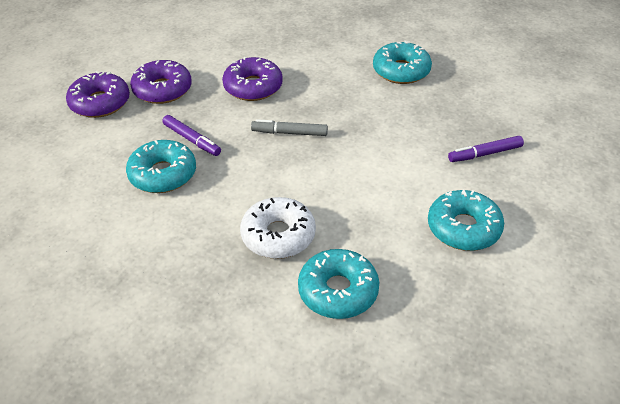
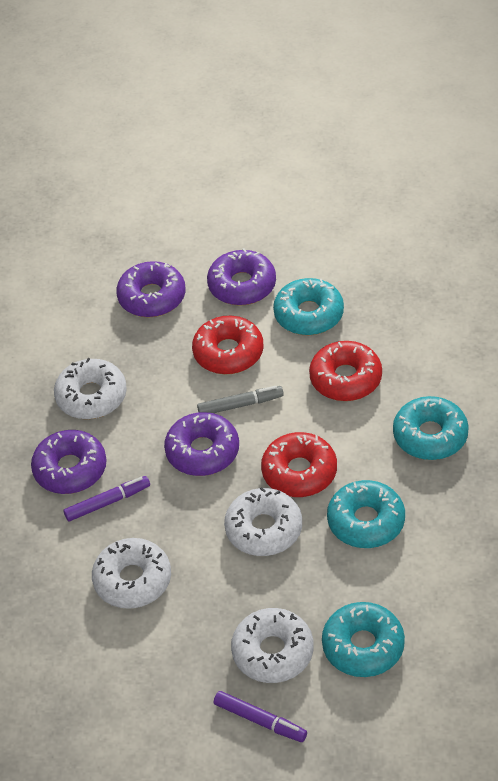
purple donut: 3 -> 4
red donut: 0 -> 3
white donut: 1 -> 4

